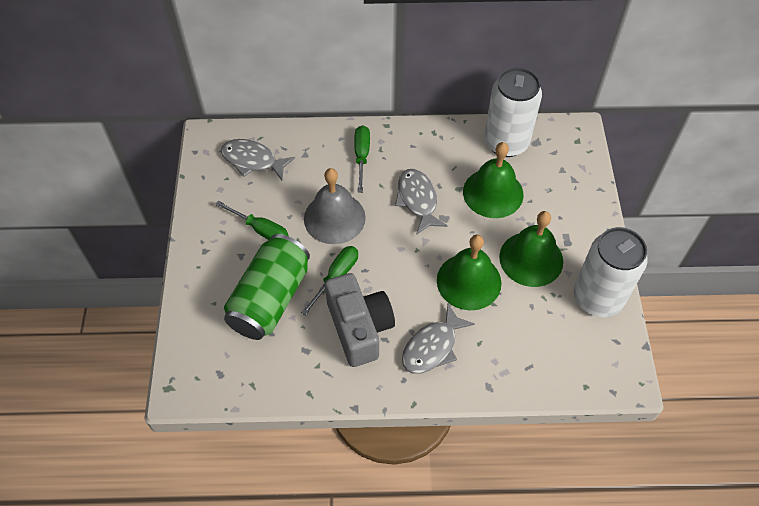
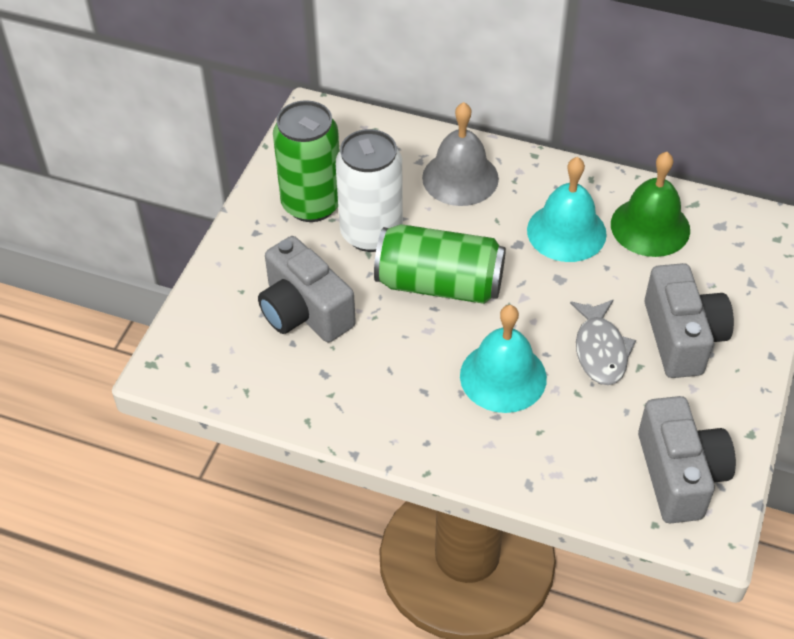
green bell: 3 -> 1
green can: 1 -> 2
green screwdriver: 3 -> 0
grey camera: 1 -> 3
grey fish: 3 -> 1
turquoise bell: 0 -> 2
white can: 2 -> 1

